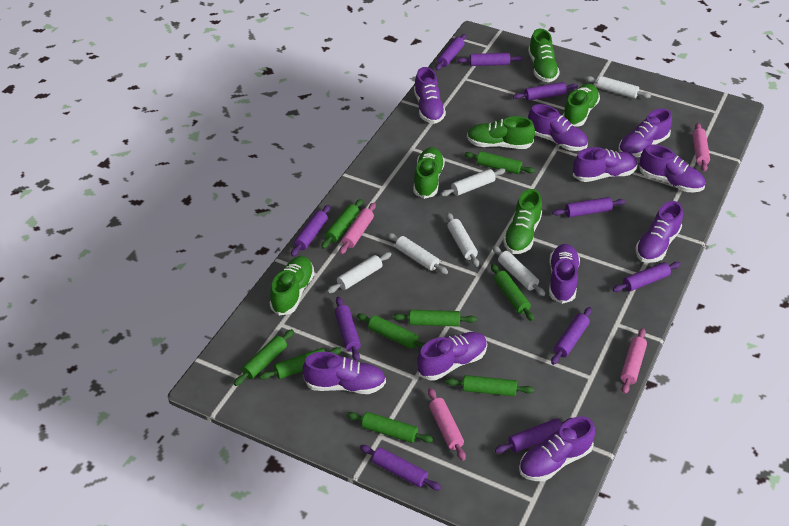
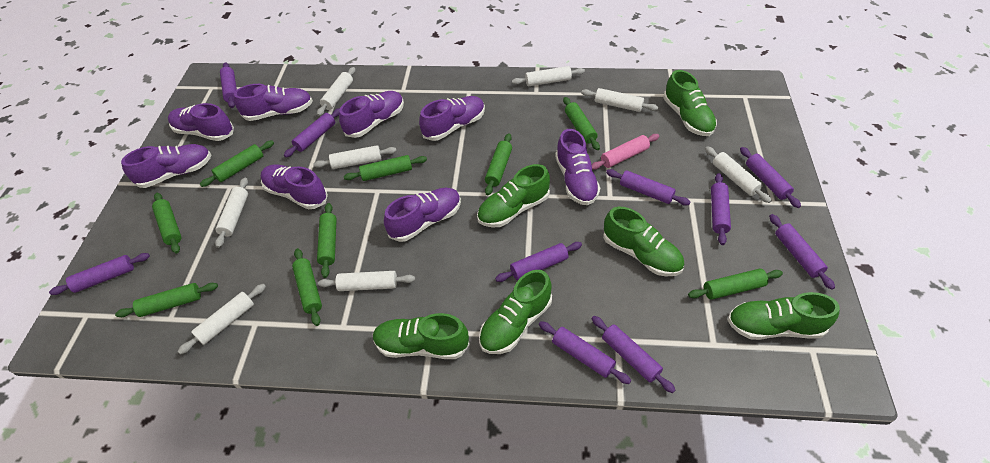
pink rolling pin: 4 -> 1
purple shoe: 10 -> 8
white rolling pin: 6 -> 8

